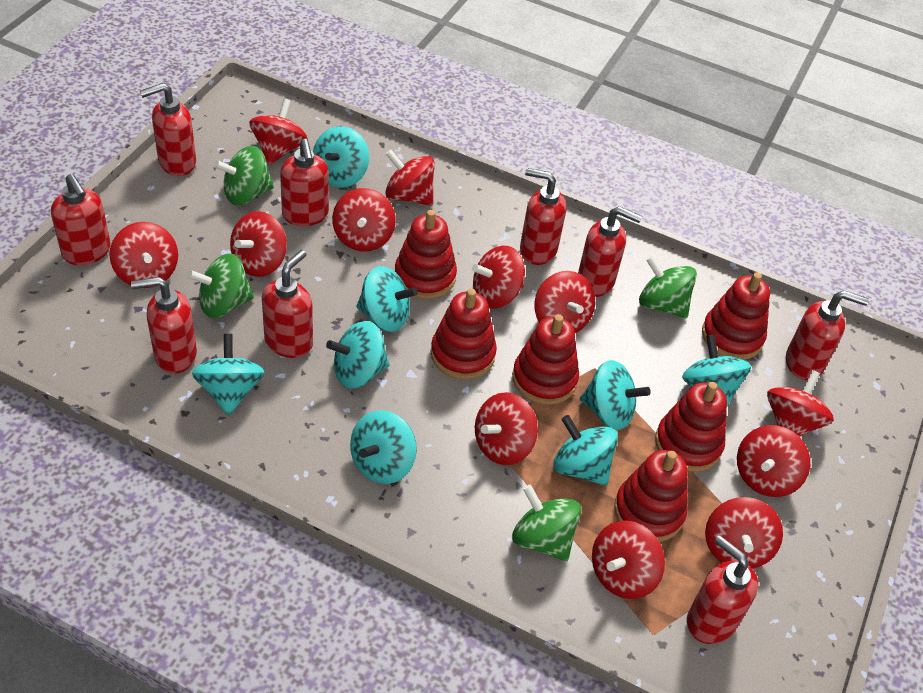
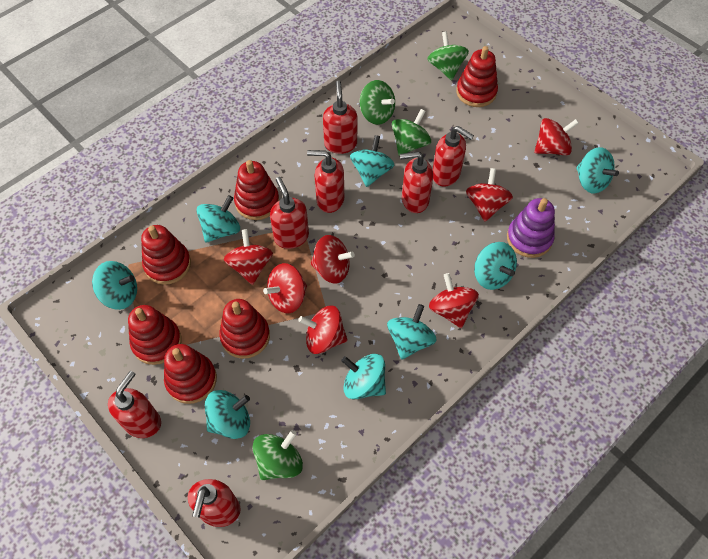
purple stacking toy: 0 -> 1
red soap dispenser: 9 -> 7
red spinning top: 12 -> 7

